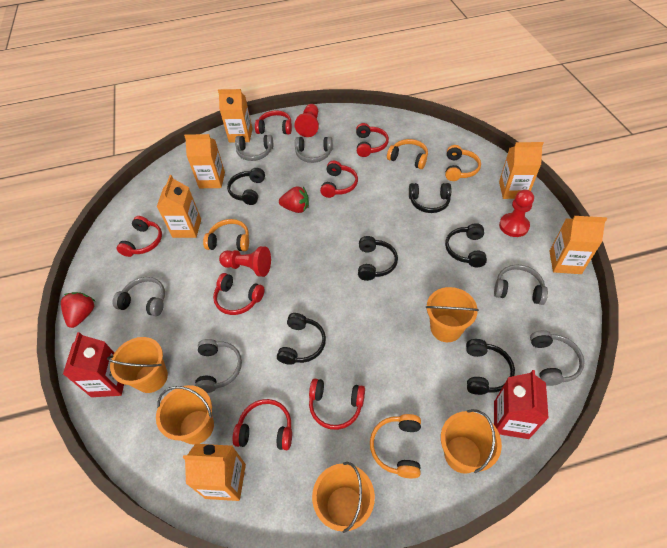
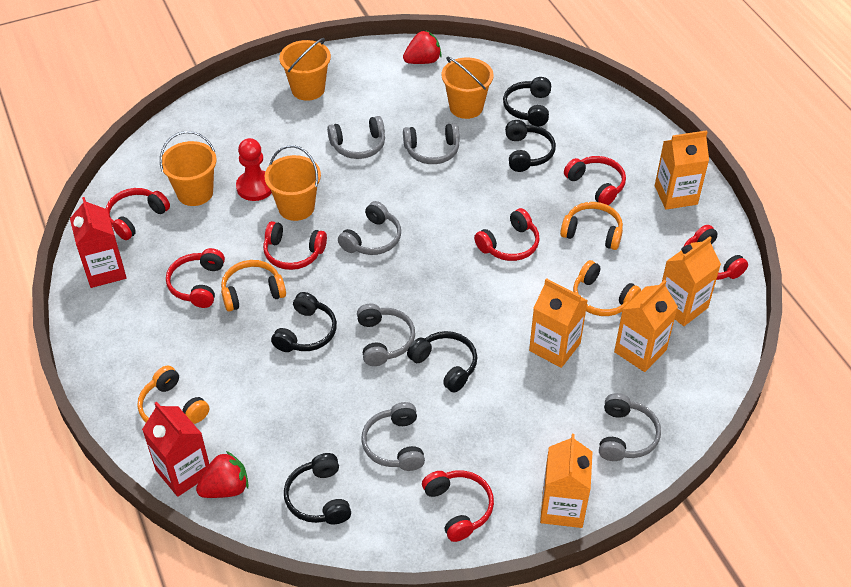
black headphones: 6 -> 5
orange bucket: 5 -> 4
orange carton: 6 -> 5
red pawn: 3 -> 1

